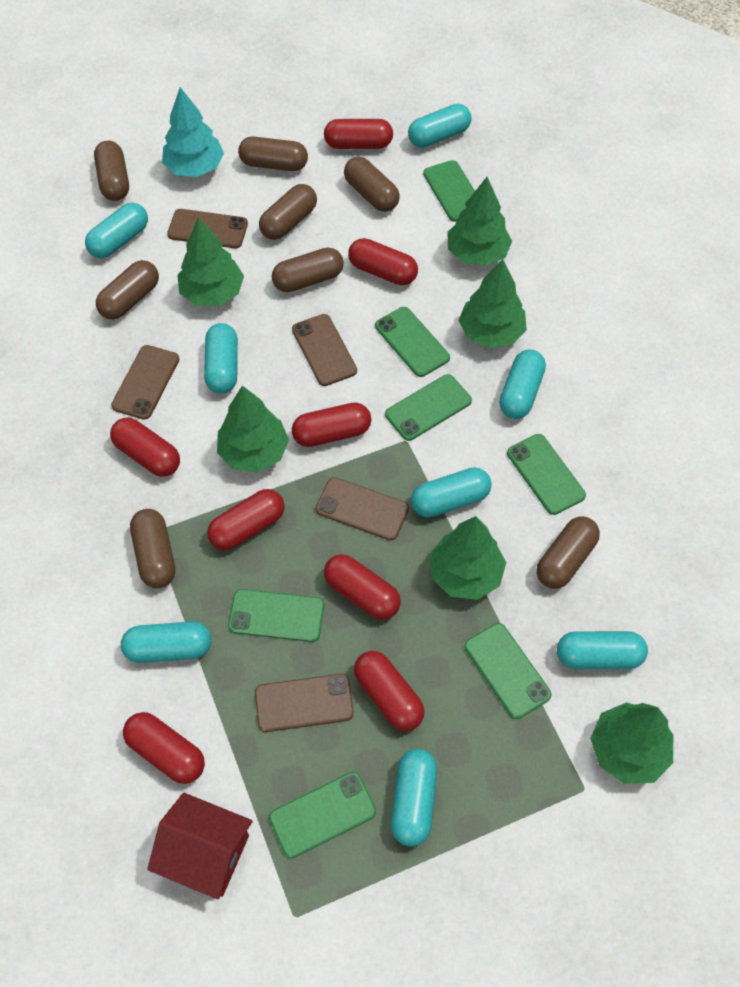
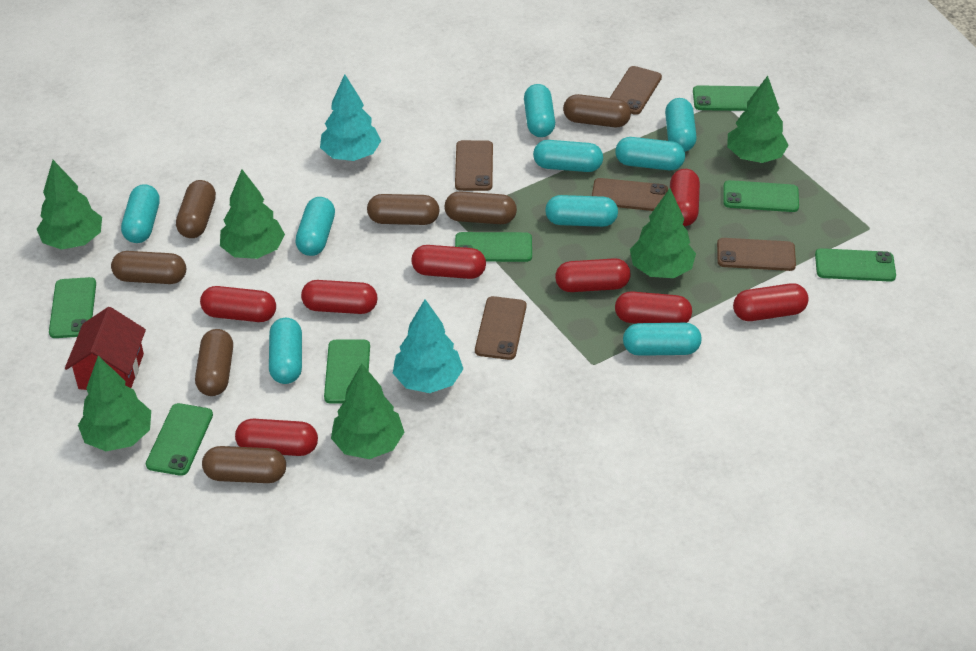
brown capsule: 8 -> 7
turquoise capsule: 8 -> 9
turquoise tree: 1 -> 2

